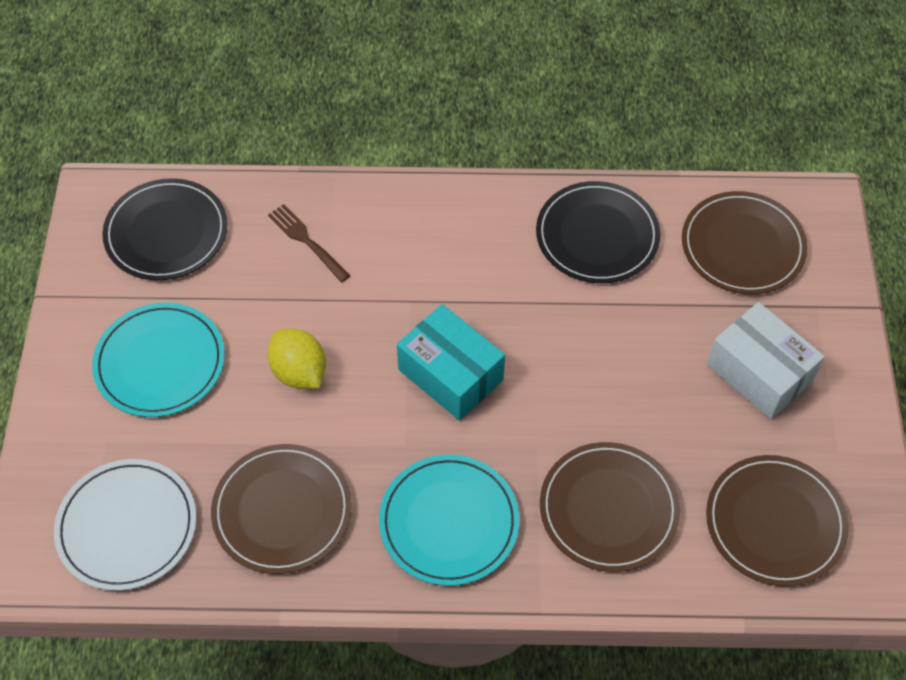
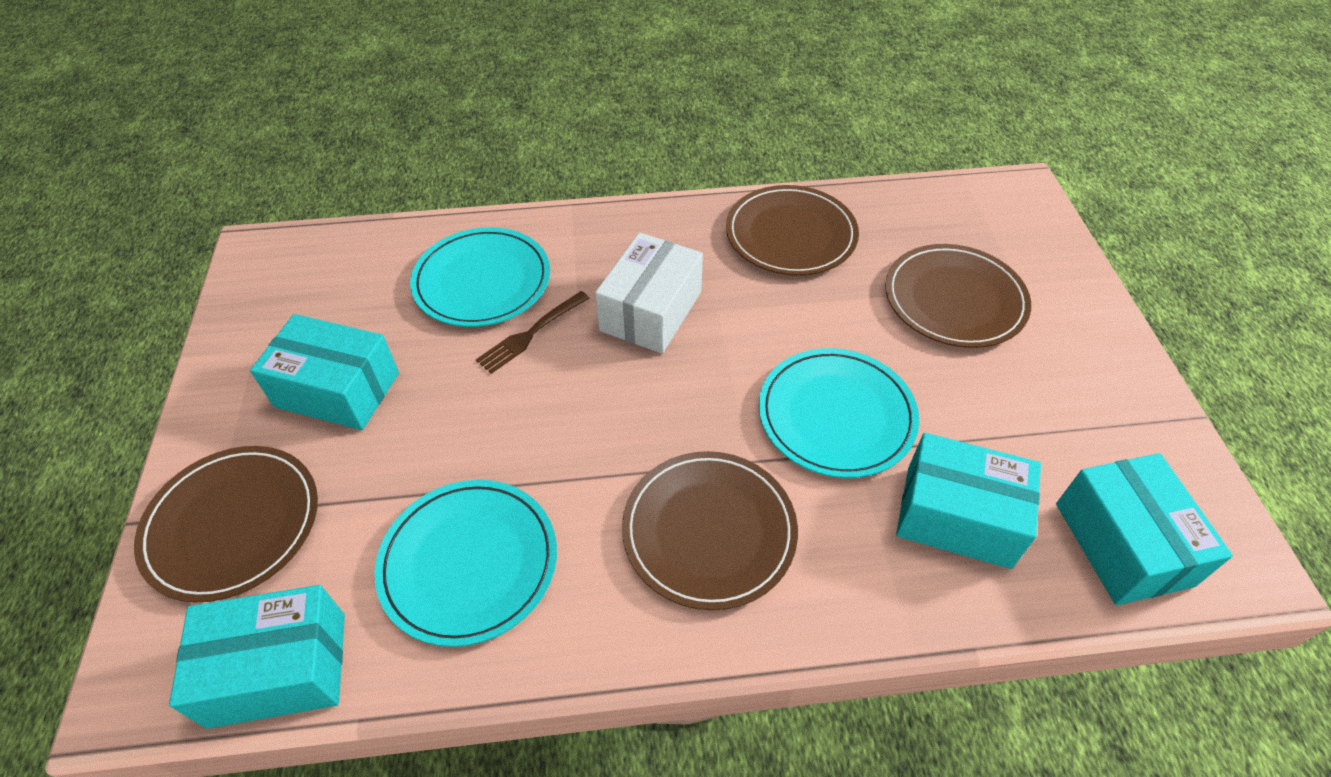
black plate: 2 -> 0
turquoise box: 1 -> 4
turquoise plate: 2 -> 3
white plate: 1 -> 0
yellow lemon: 1 -> 0

